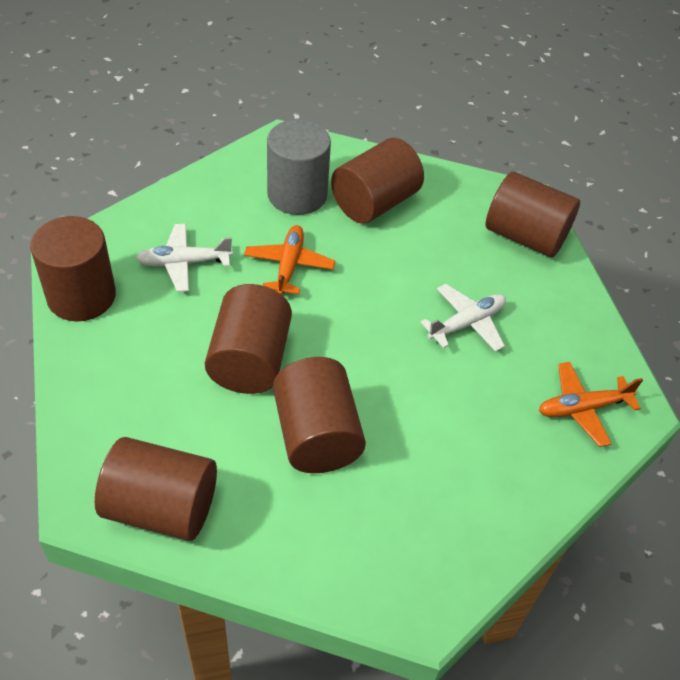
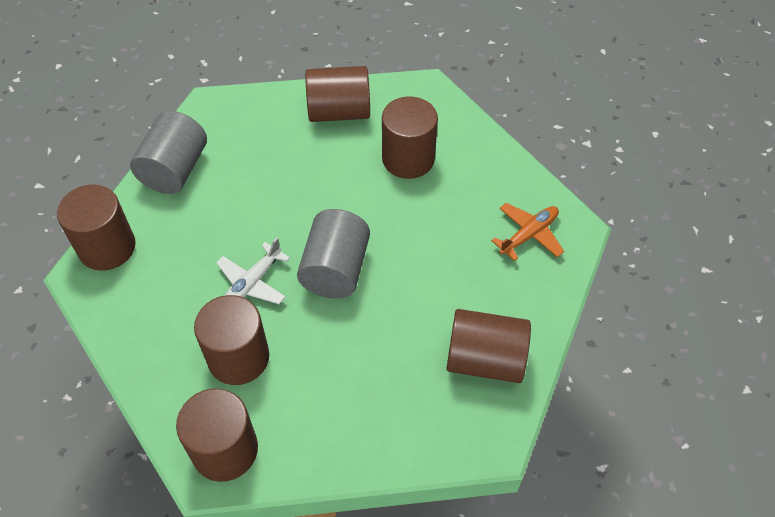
grey cylinder: 1 -> 2
orange plane: 2 -> 1
white plane: 2 -> 1

